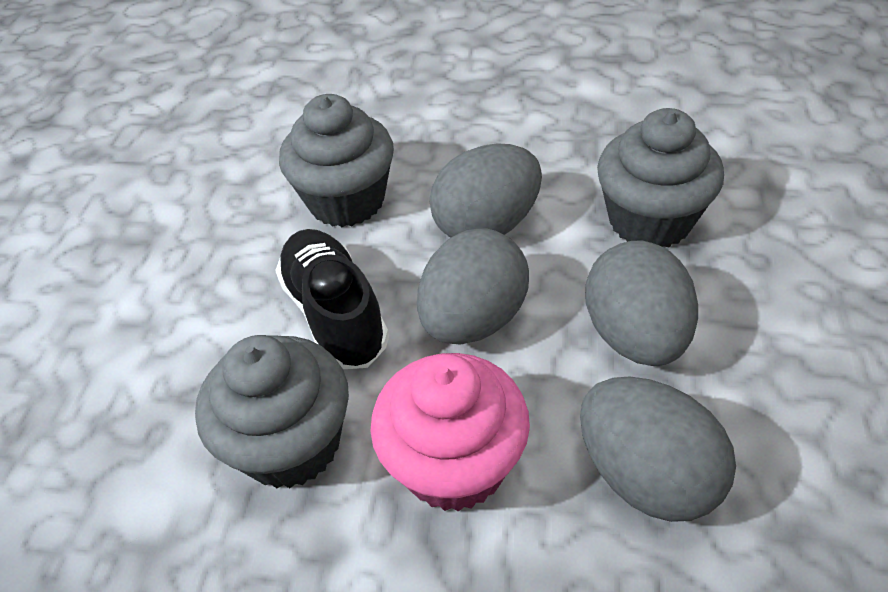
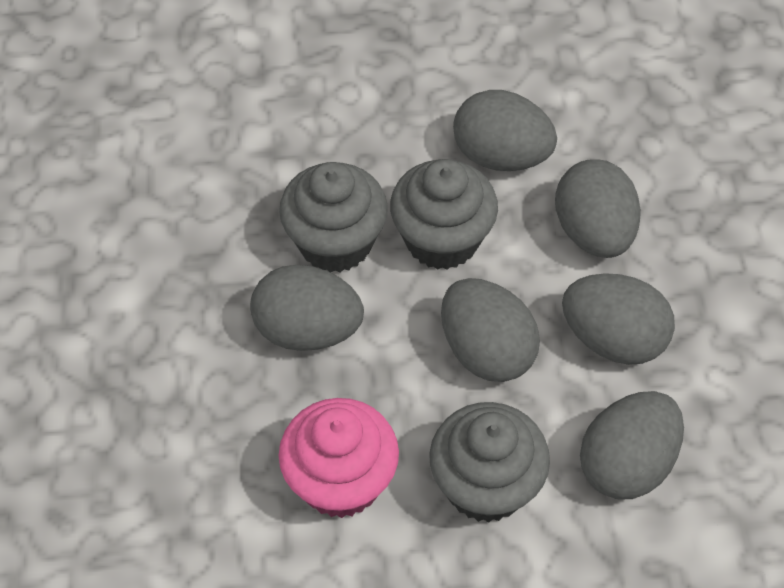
black shoe: 1 -> 0
grey egg: 4 -> 6

